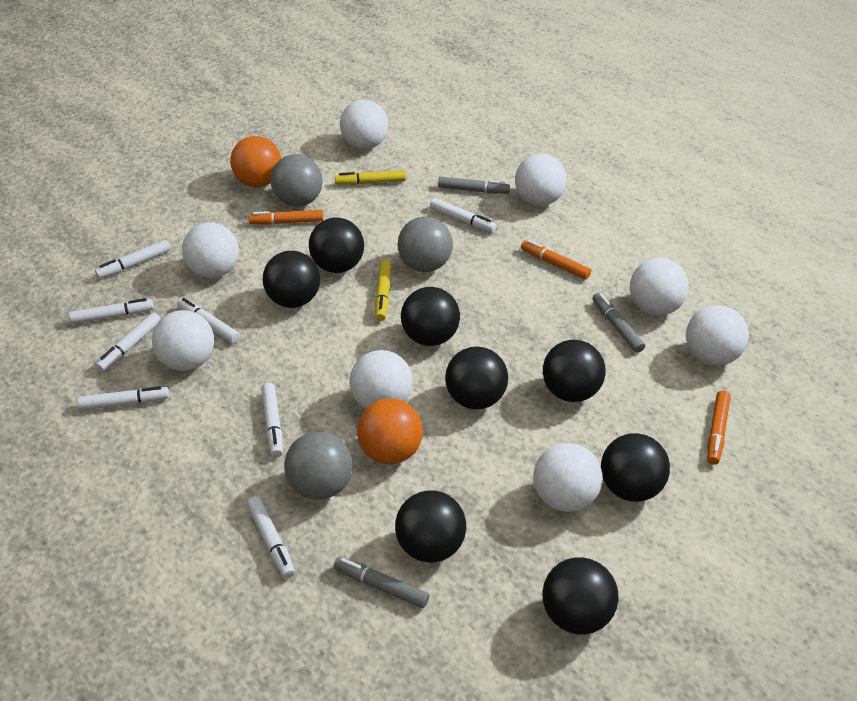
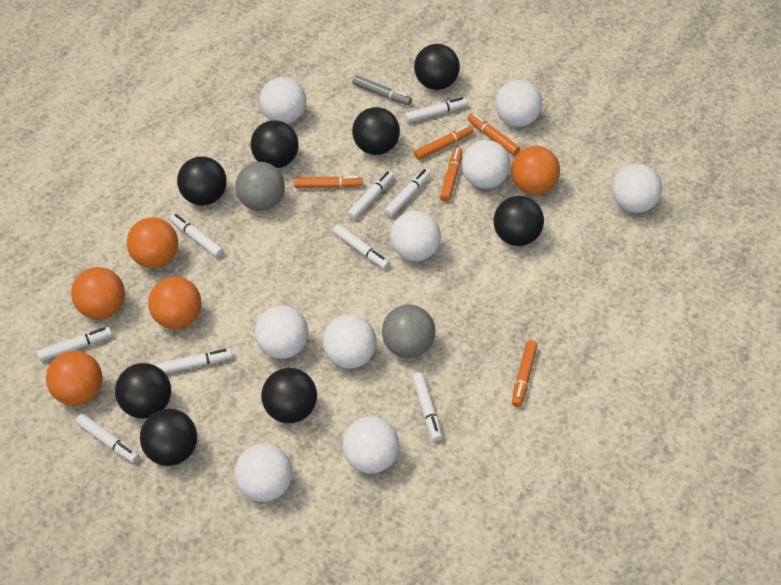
grey ball: 3 -> 2
grey marker: 3 -> 1
orange ball: 2 -> 5
orange marker: 3 -> 5
white ball: 8 -> 9
white marker: 8 -> 9
yellow marker: 2 -> 0

